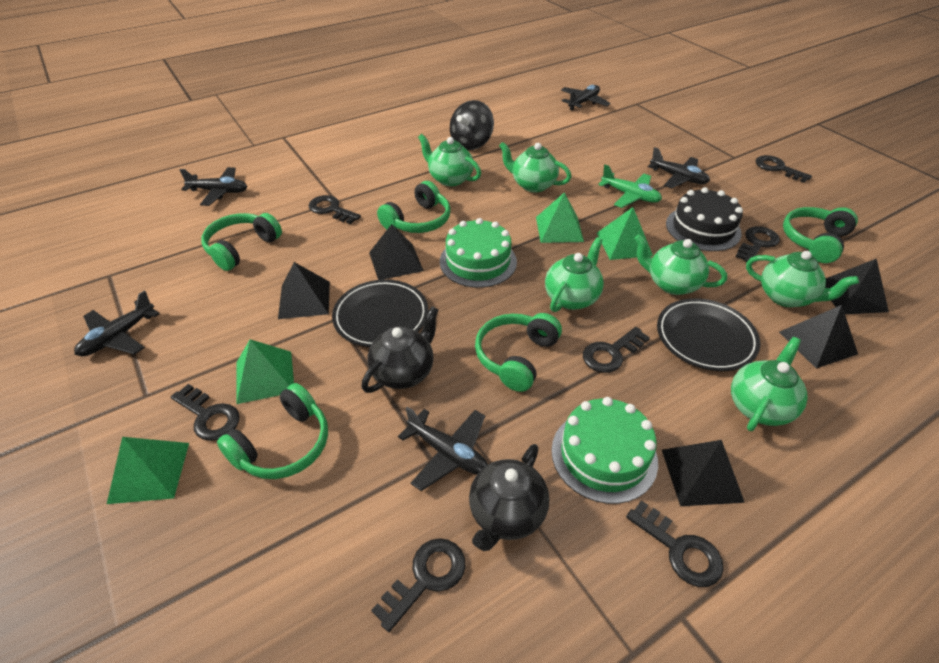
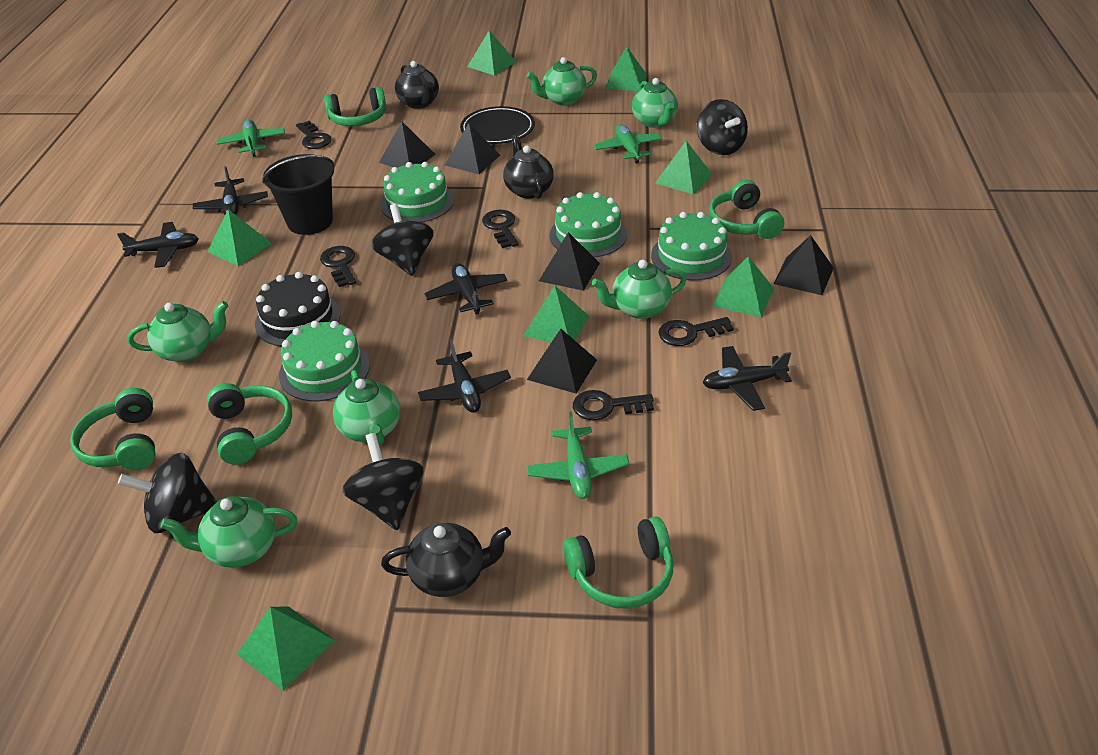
black bucket: 0 -> 1
black key: 7 -> 5
black plate: 2 -> 1
black spinning top: 1 -> 4
black teapot: 2 -> 3
green cake: 2 -> 4
green plane: 1 -> 3
green pyramid: 4 -> 7

